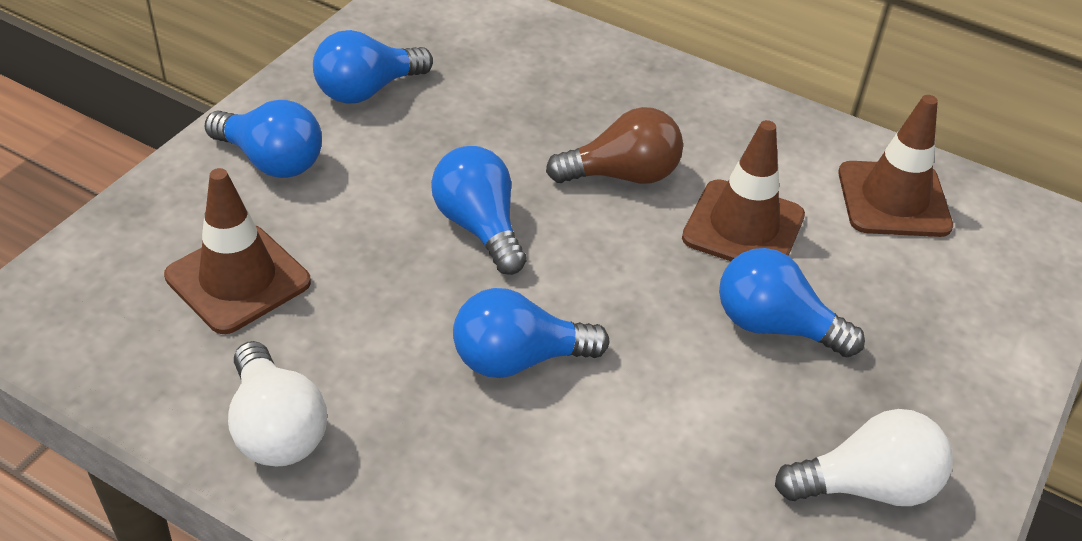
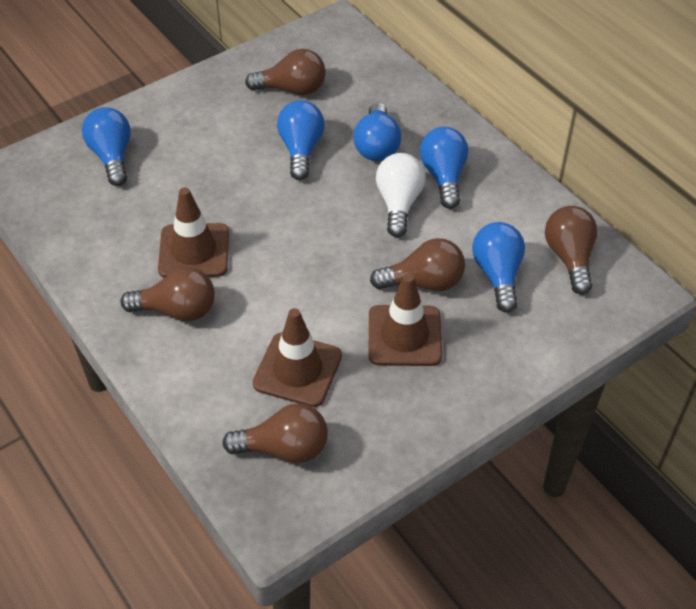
brown light bulb: 1 -> 5
white light bulb: 2 -> 1

